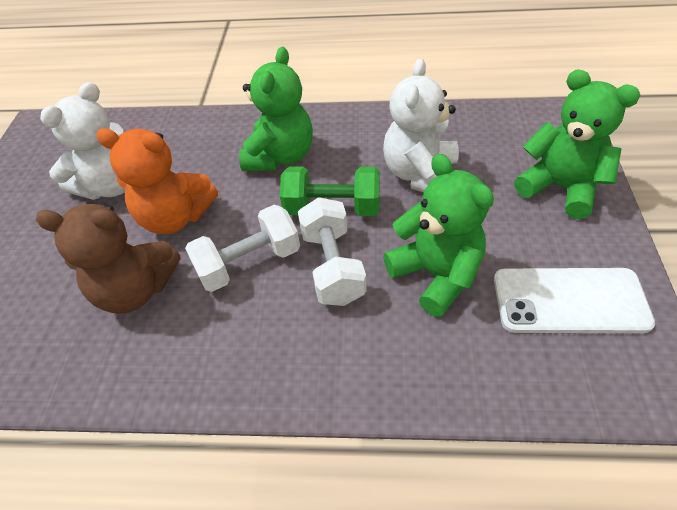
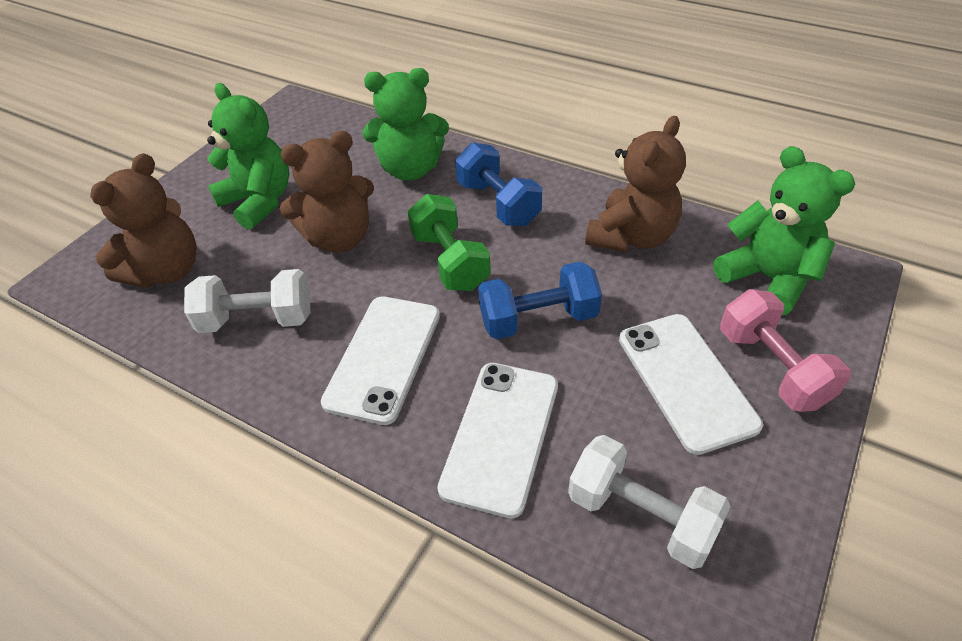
blue dumbbell: 0 -> 2
brown teddy bear: 1 -> 3
orange teddy bear: 1 -> 0
pink dumbbell: 0 -> 1
white phone: 1 -> 3
white teddy bear: 2 -> 0

